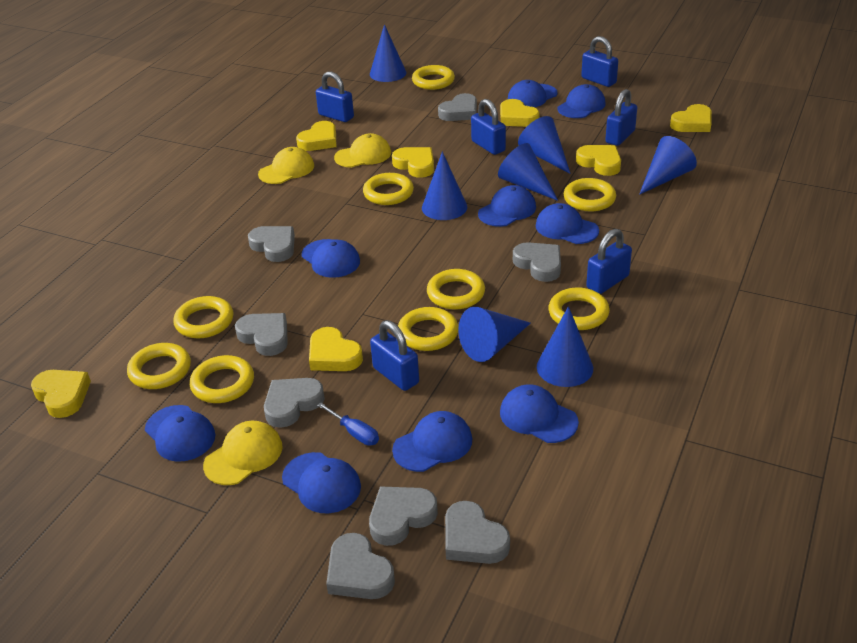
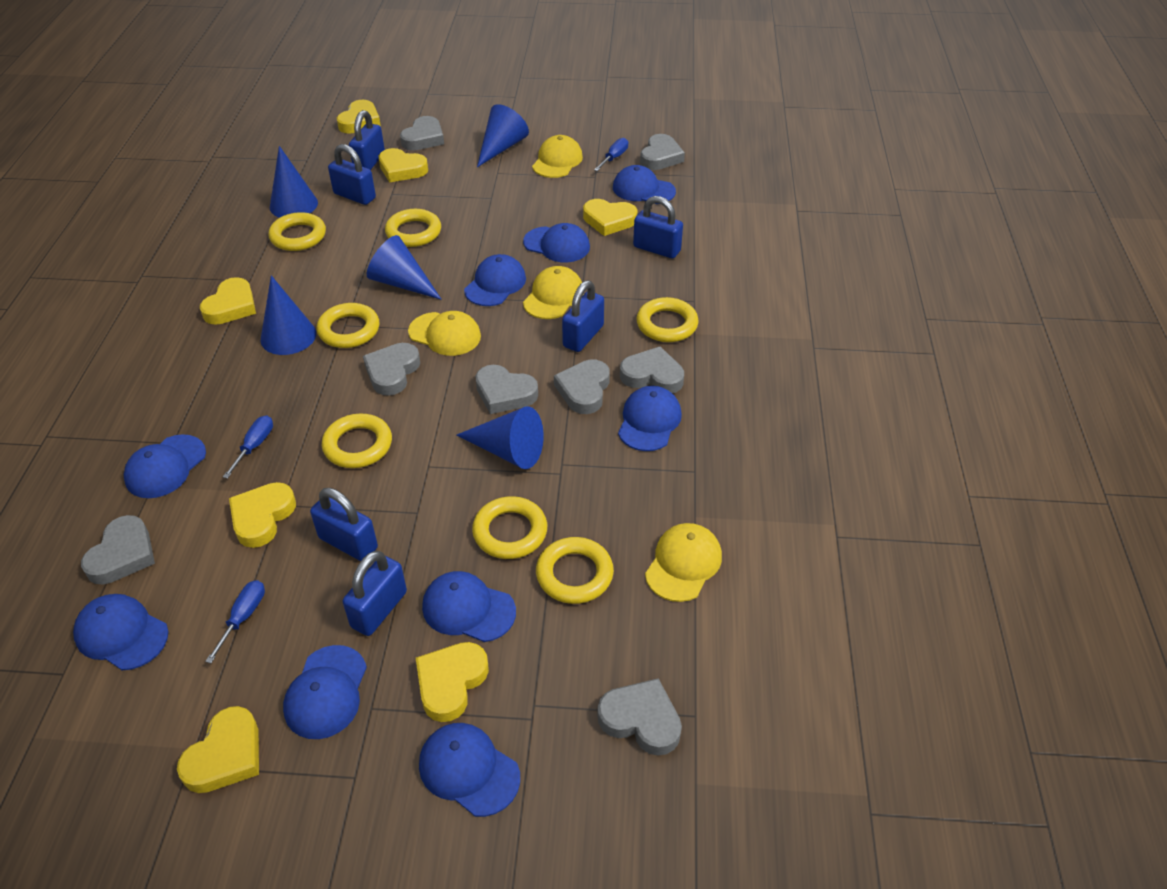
blue cone: 7 -> 5
blue screwdriver: 1 -> 3
yellow cap: 3 -> 4
yellow ring: 9 -> 7

